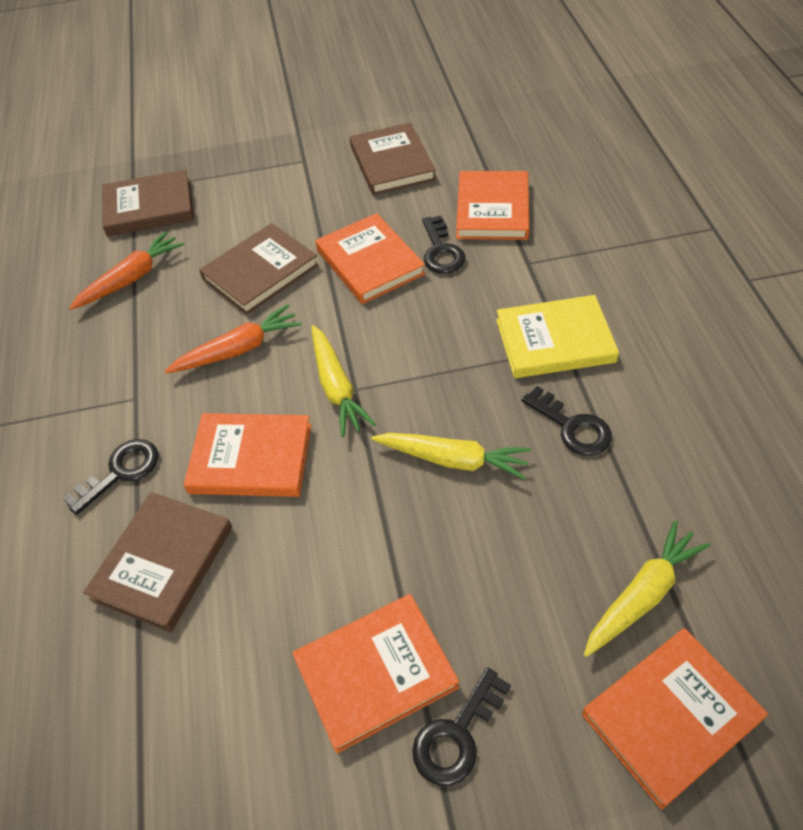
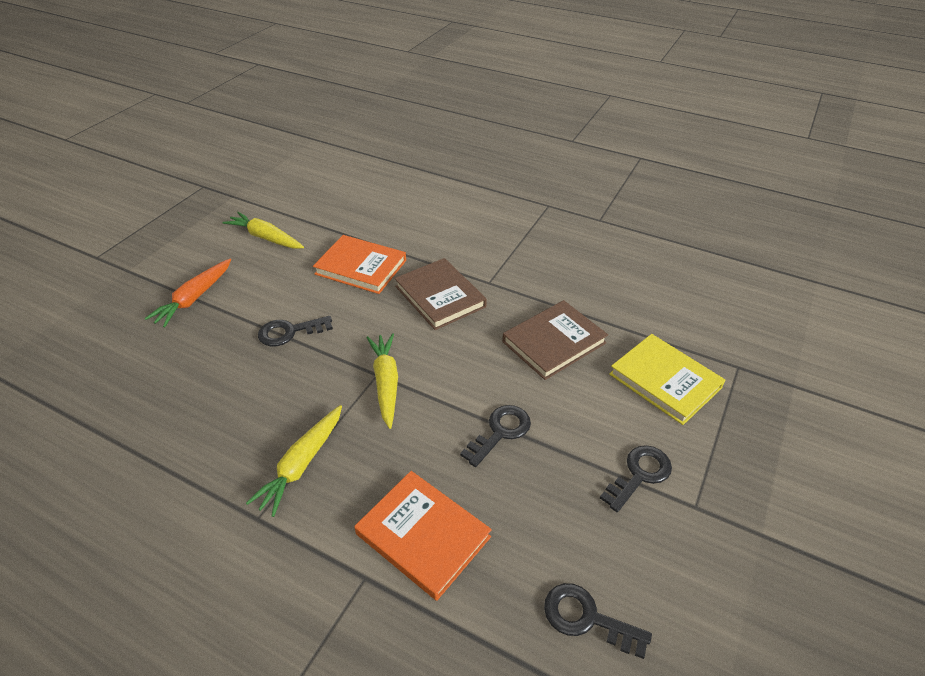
brown book: 4 -> 2
orange book: 5 -> 2
orange carrot: 2 -> 1

